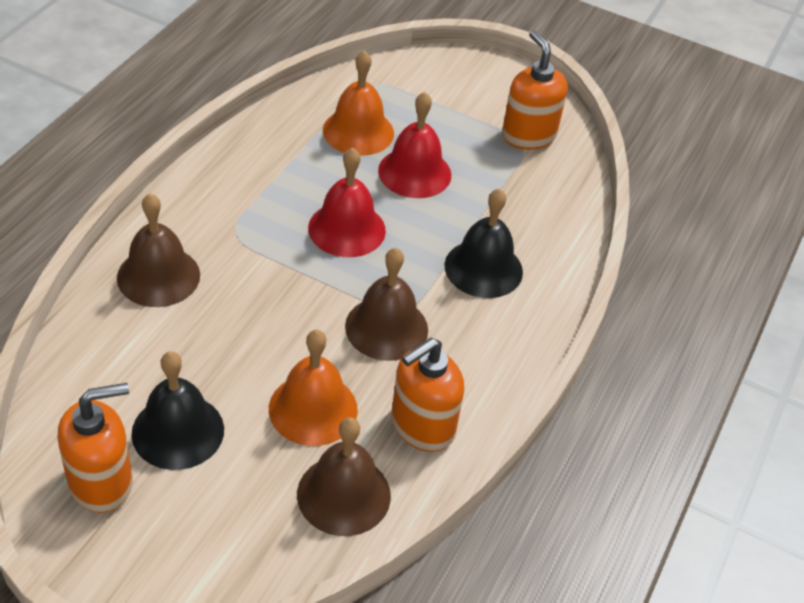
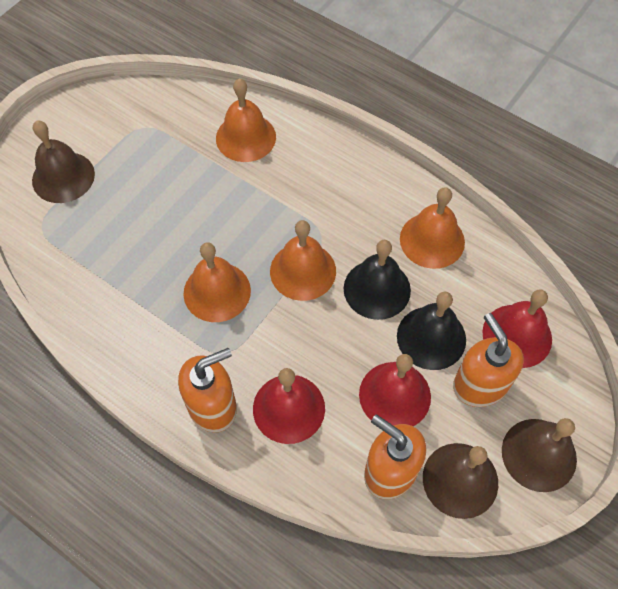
orange bell: 2 -> 4
red bell: 2 -> 3

